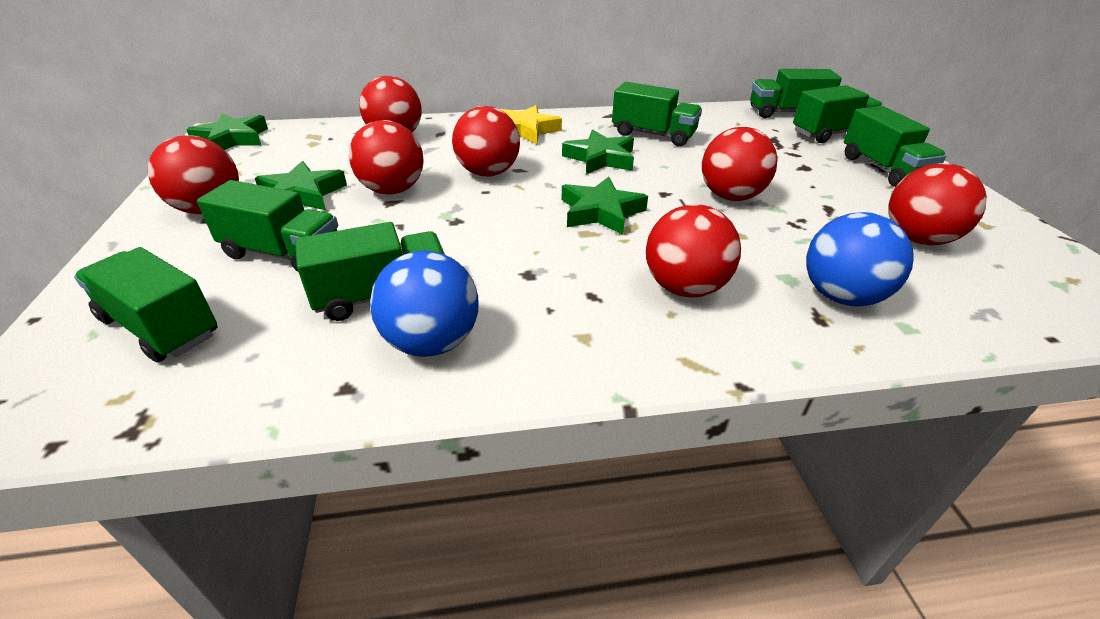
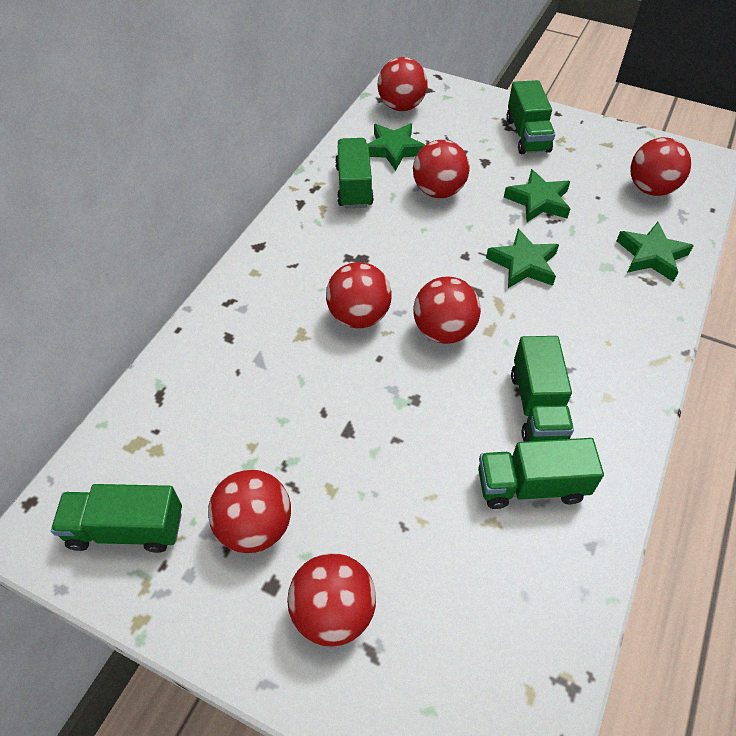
blue ball: 2 -> 0
green truck: 7 -> 5
yellow star: 1 -> 0

